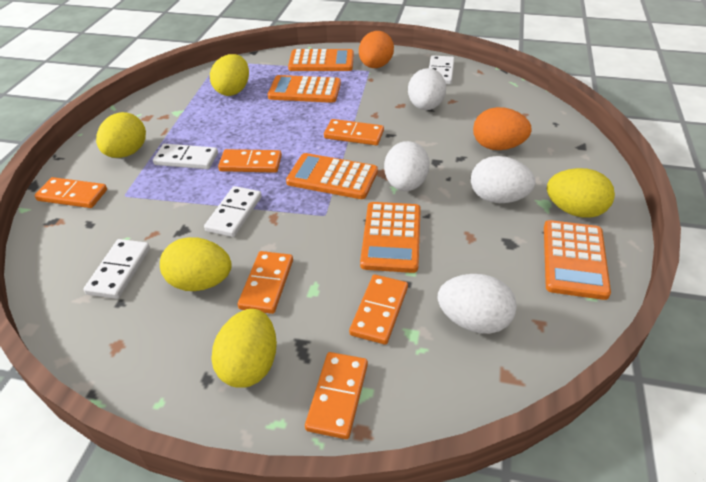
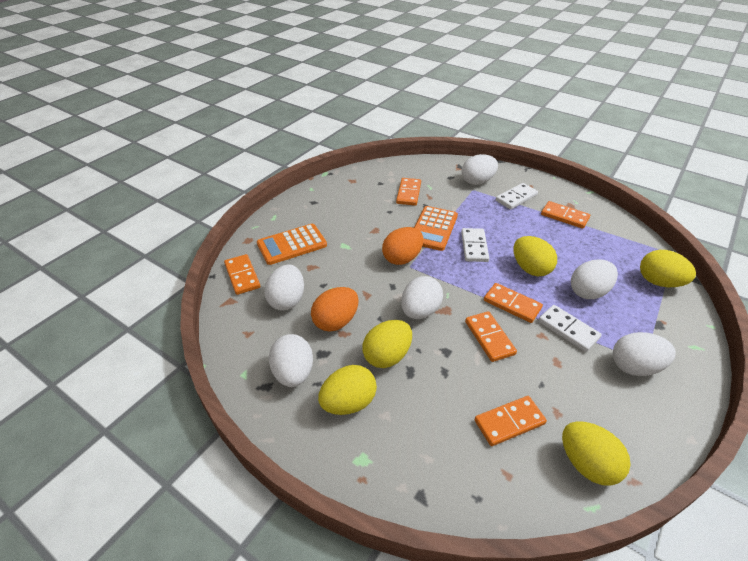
orange calculator: 5 -> 2
white domino: 4 -> 3
white egg: 4 -> 6

